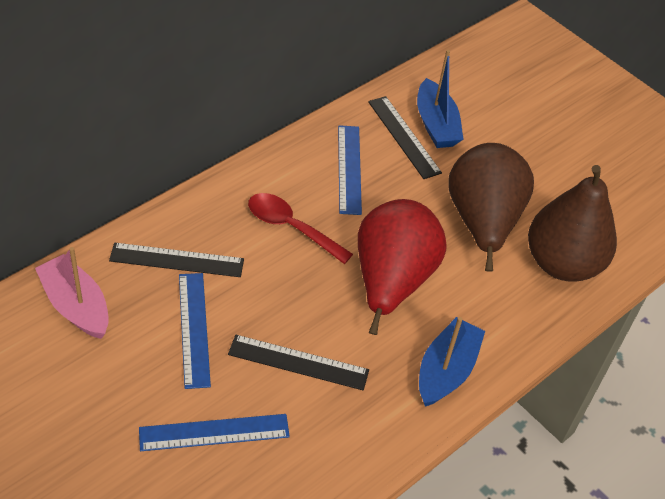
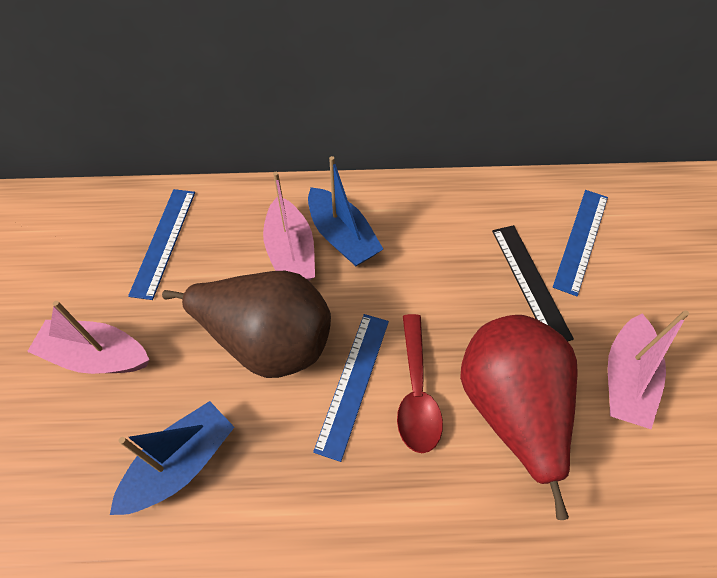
black ruler: 3 -> 1
brown pear: 2 -> 1
pink boat: 1 -> 3

